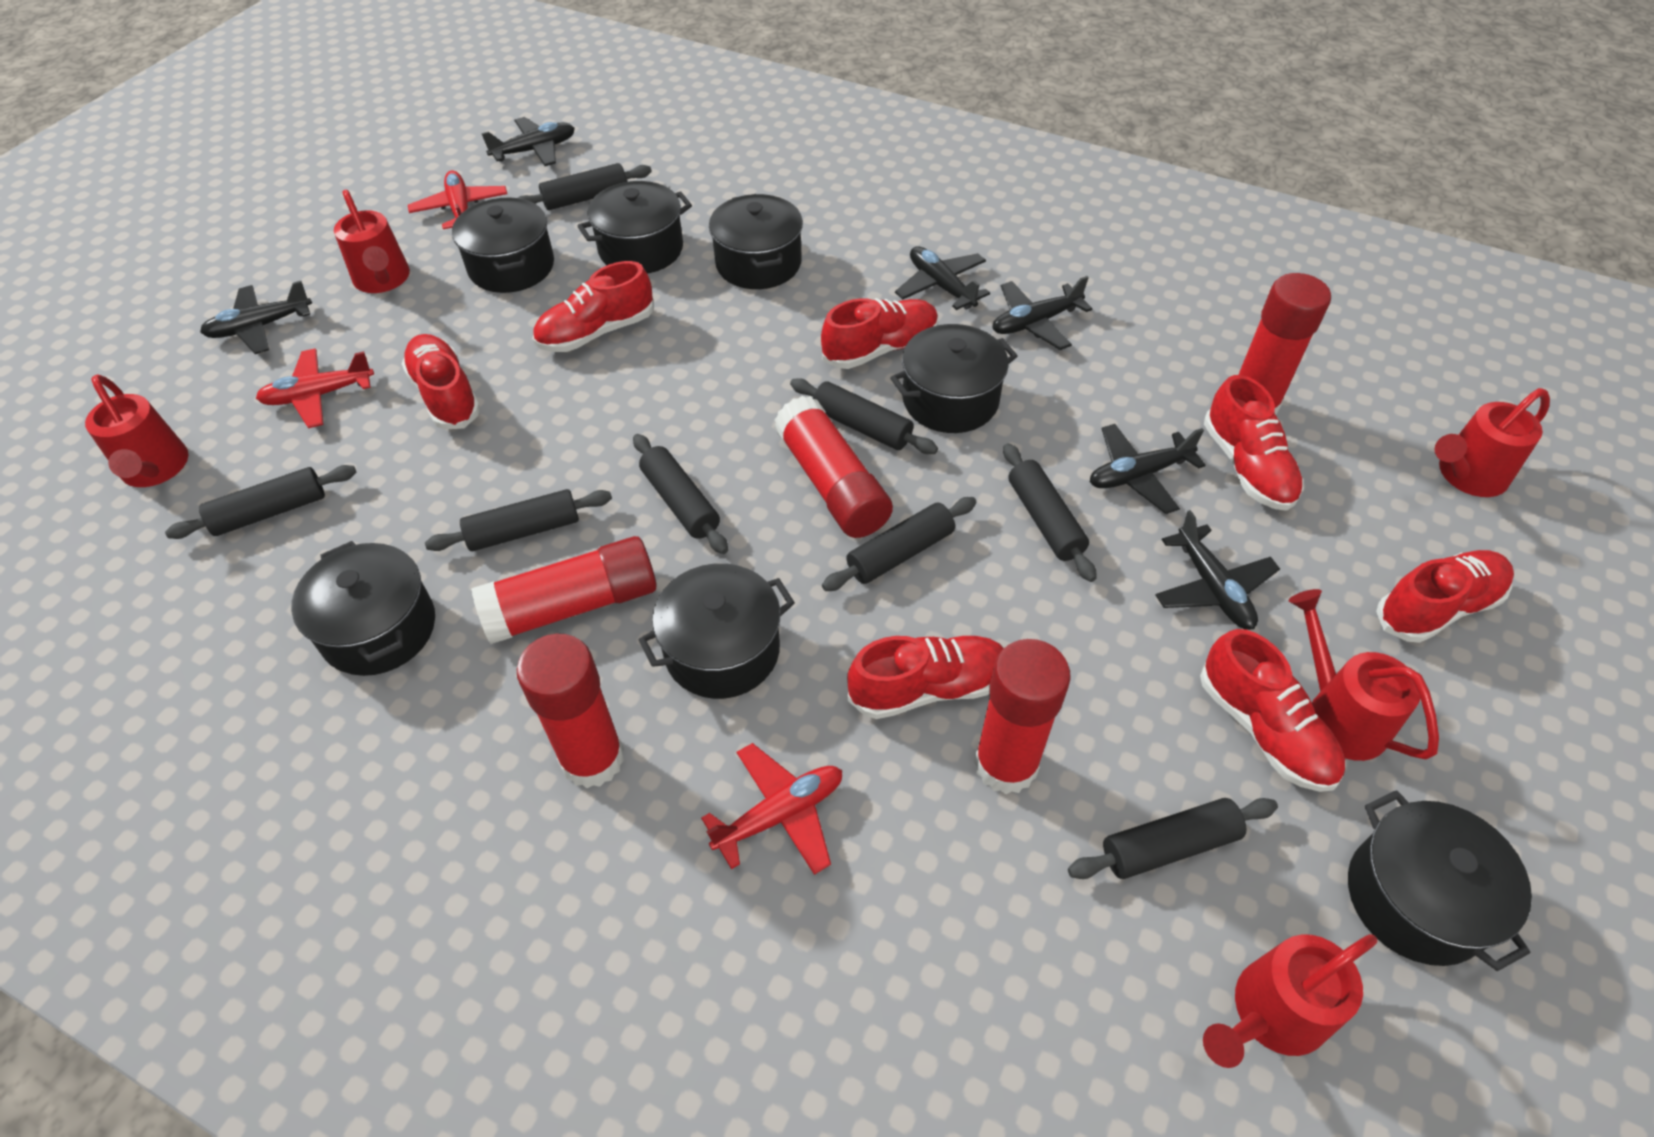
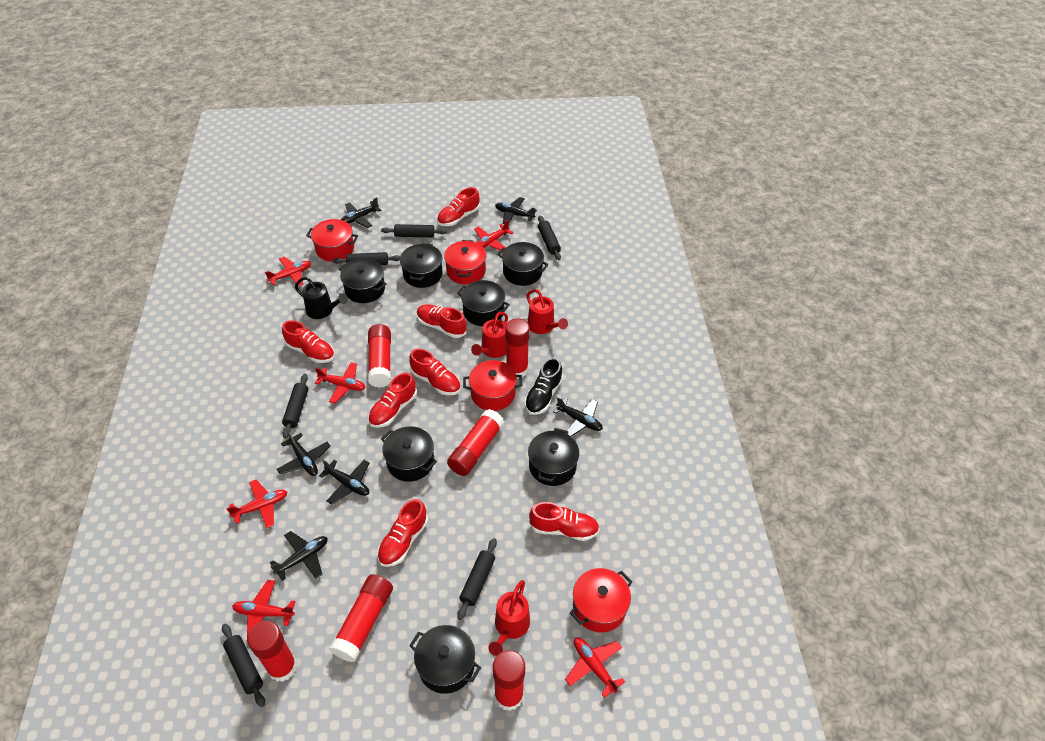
black rolling pin: 8 -> 6
black shoe: 0 -> 1
black watering can: 0 -> 1
red glue stick: 5 -> 6
red plane: 3 -> 6
red pot: 0 -> 4
red watering can: 5 -> 3

